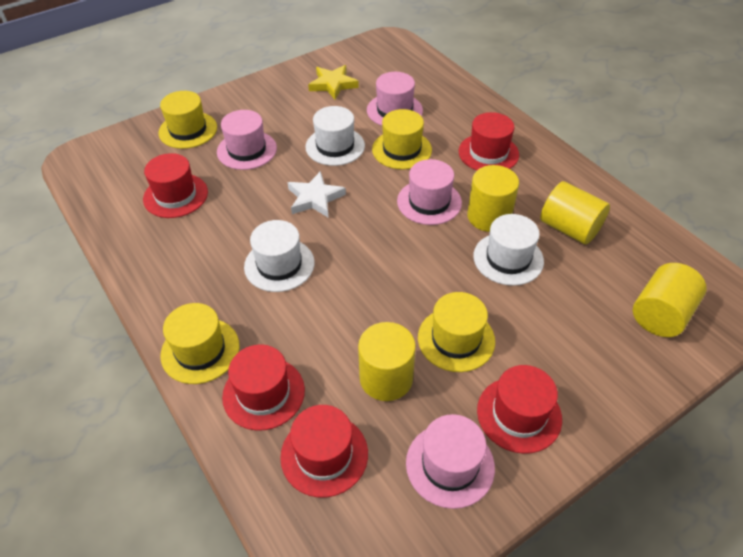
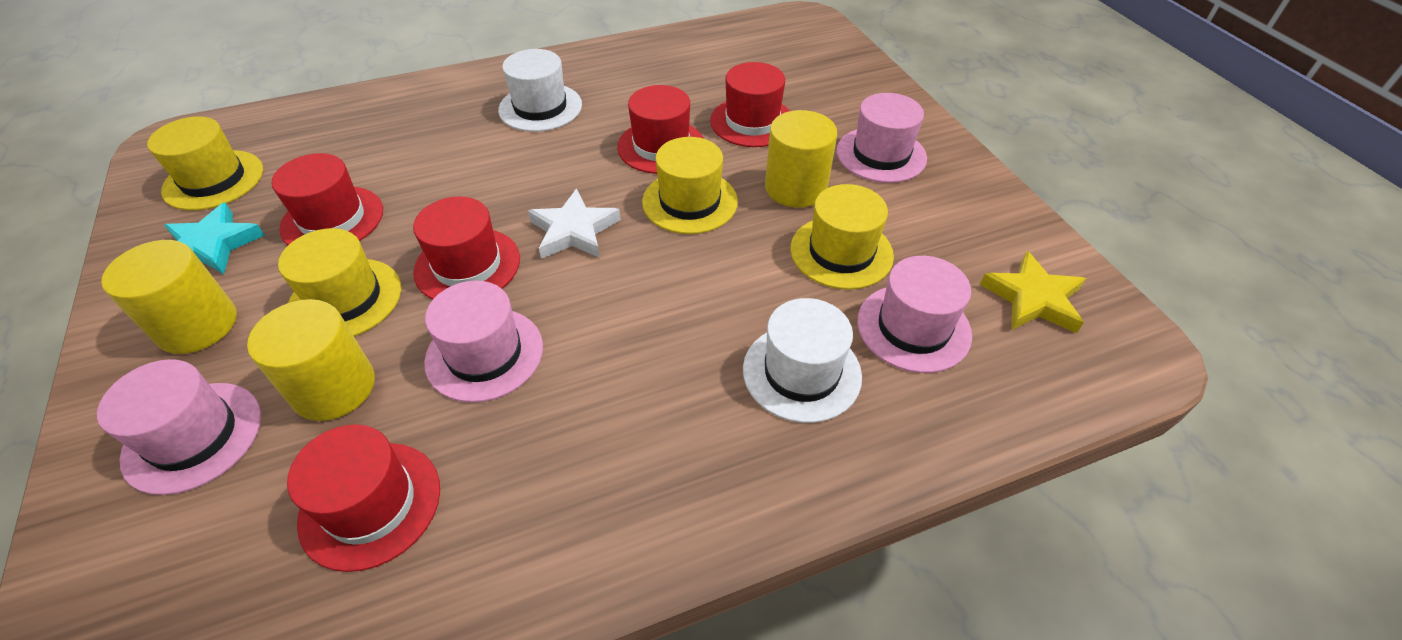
turquoise star: 0 -> 1
white hat: 3 -> 2
yellow cylinder: 4 -> 3

